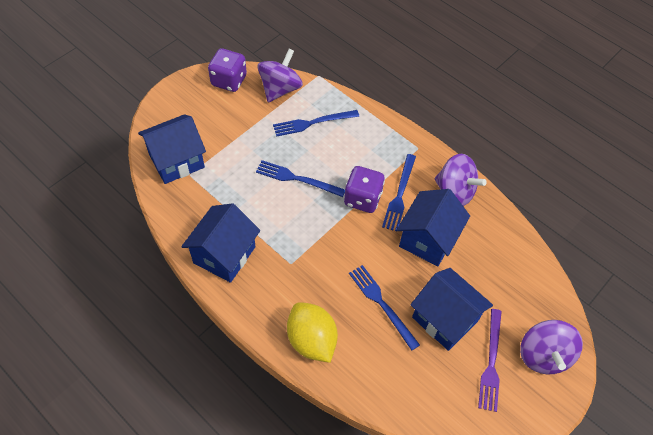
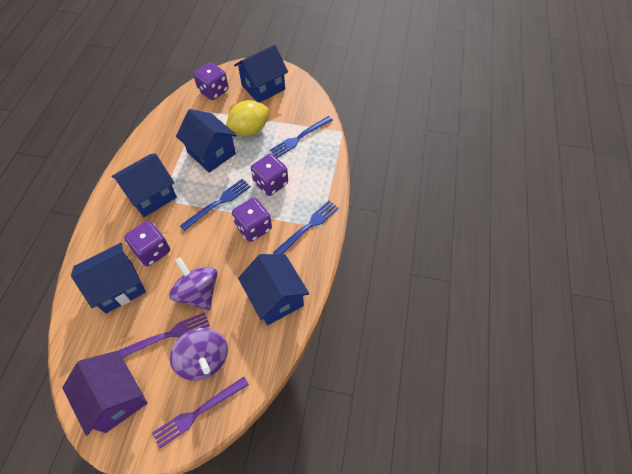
blue fork: 4 -> 3
blue house: 4 -> 5
purple dice: 2 -> 4
purple fork: 1 -> 2
purple house: 0 -> 1
purple spinning top: 3 -> 2

